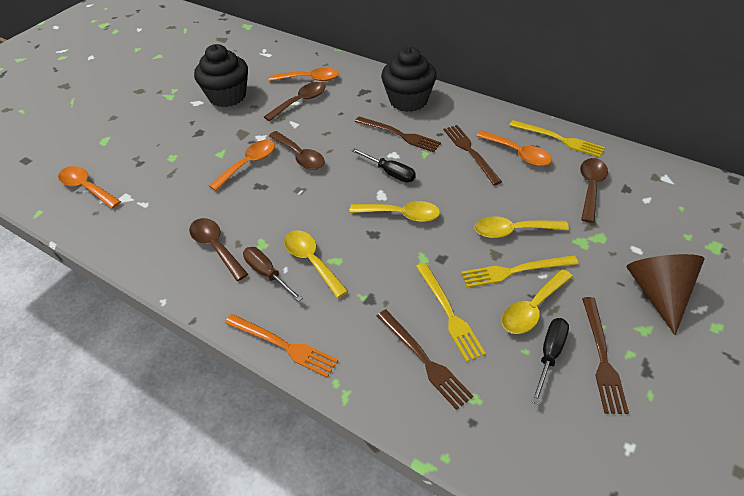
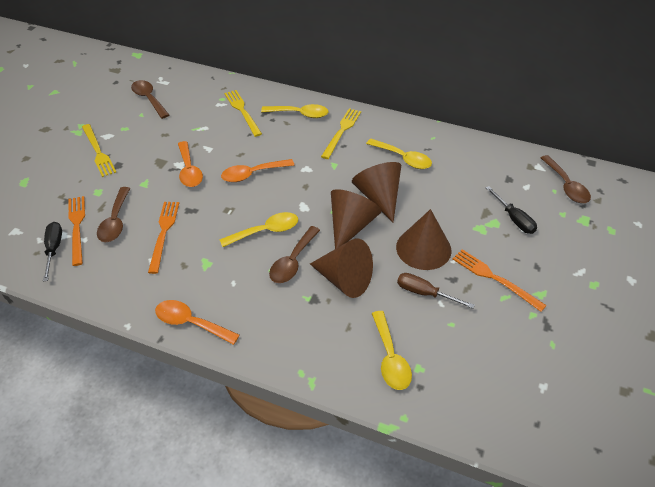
black cupcake: 2 -> 0
brown cone: 1 -> 4
brown fork: 4 -> 0
orange fork: 1 -> 3
orange spoon: 4 -> 3

